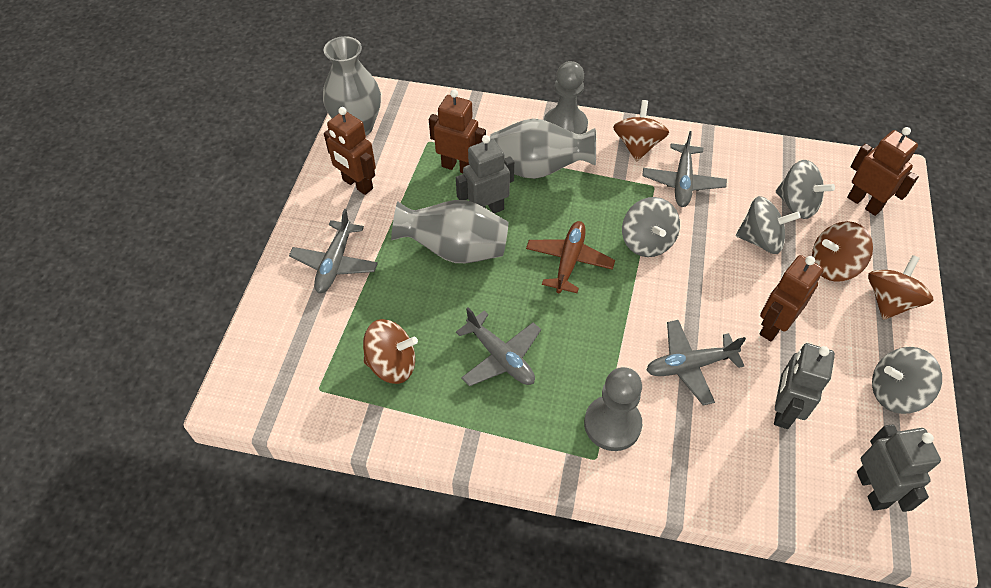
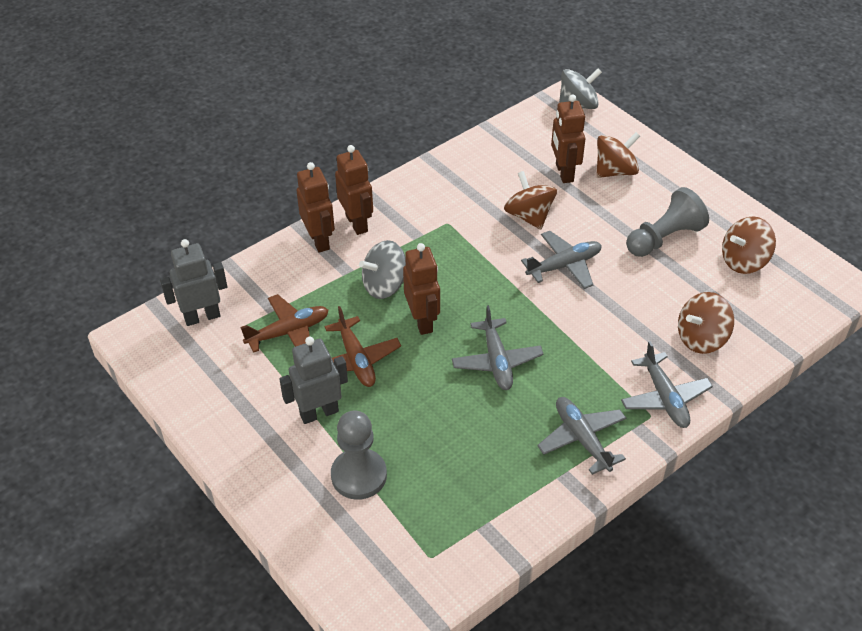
brown plane: 1 -> 2
grey robot: 3 -> 2
grey spinning top: 4 -> 2
grey vase: 3 -> 0

